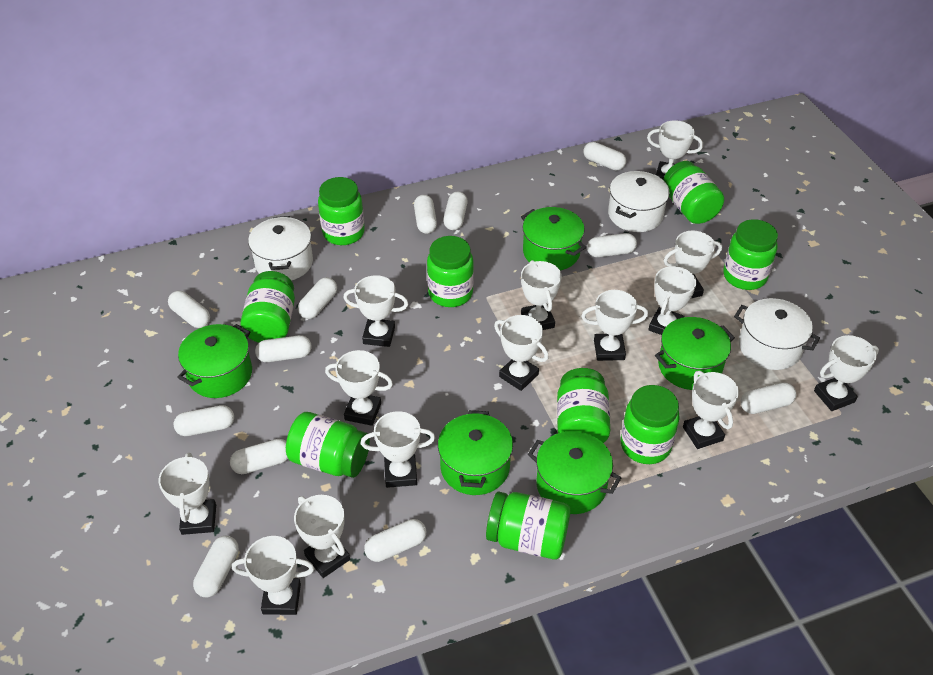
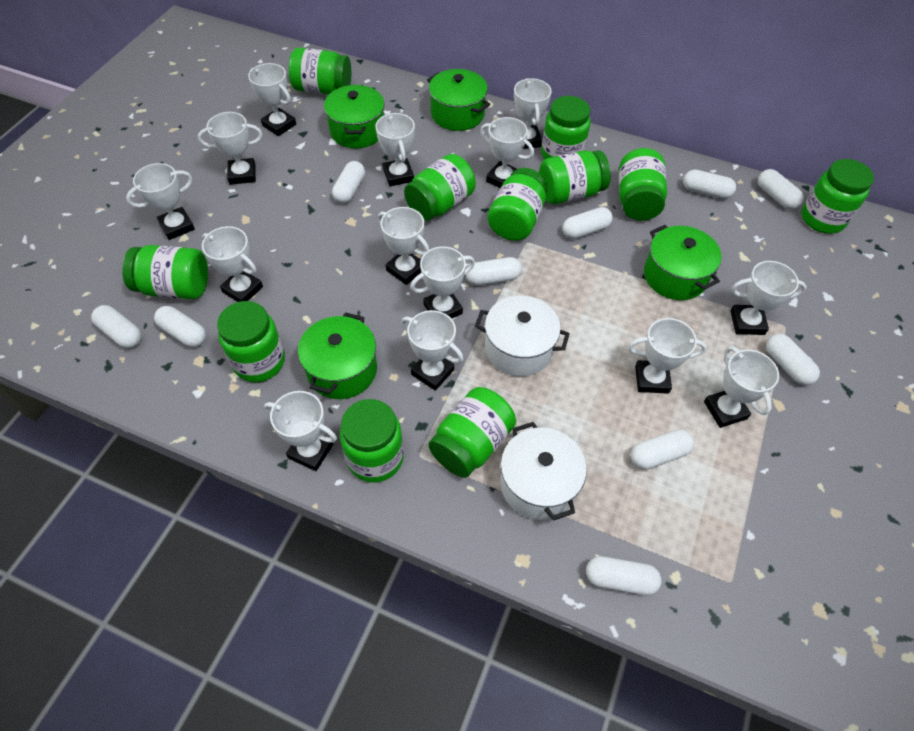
green jar: 9 -> 11
green pot: 5 -> 4
white capsule: 12 -> 10
white pot: 3 -> 2

